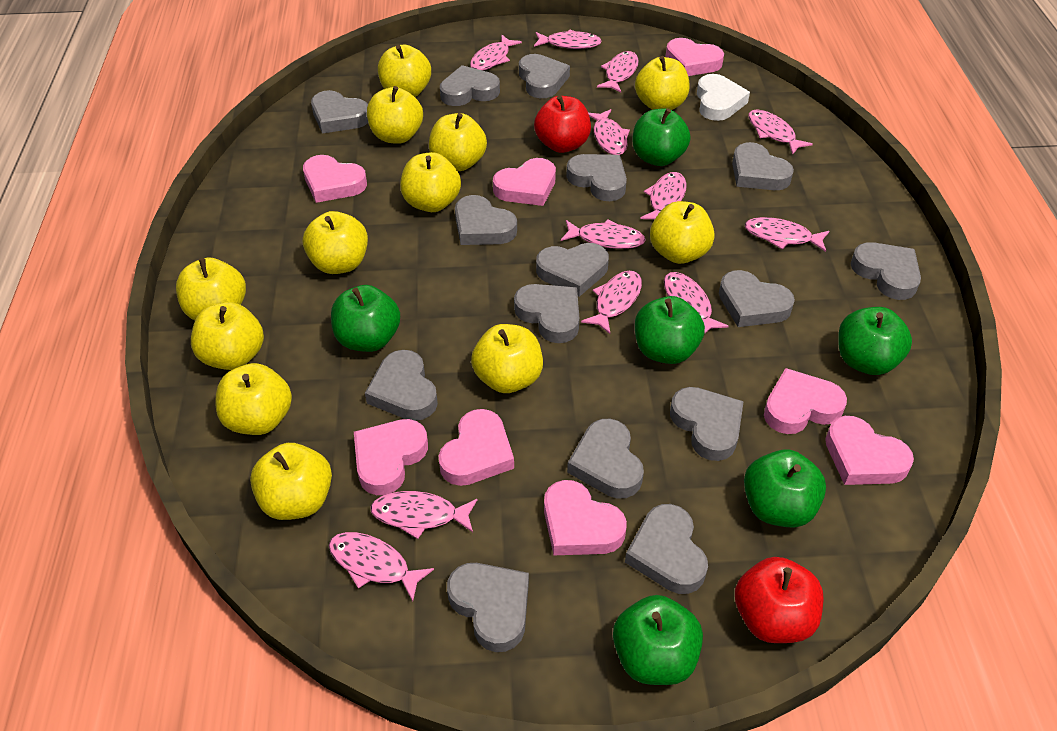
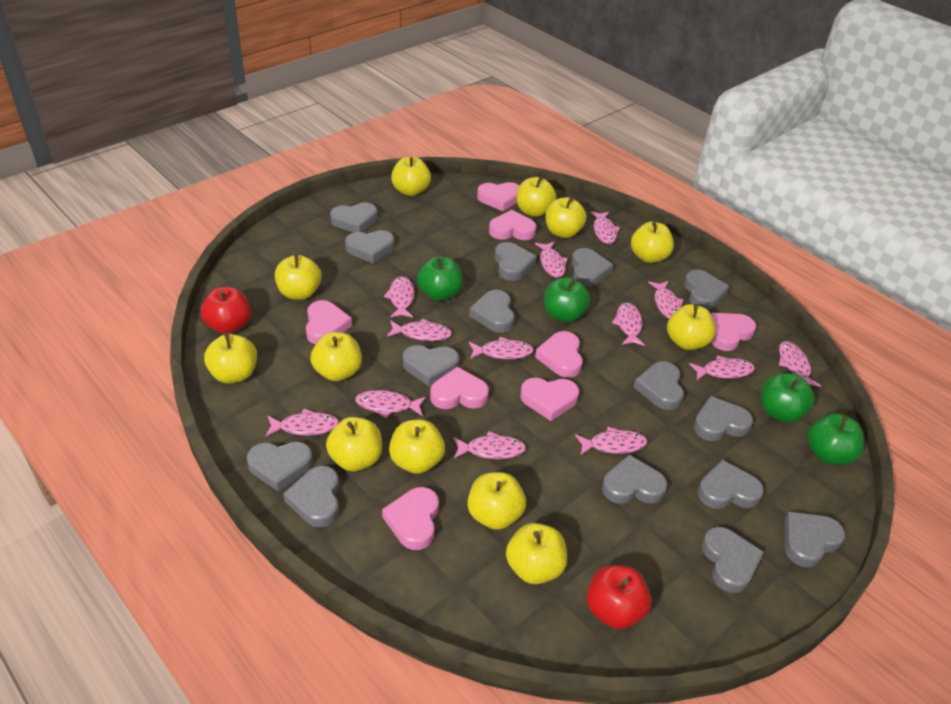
green apple: 6 -> 4
pink fish: 12 -> 13
white heart: 1 -> 0

